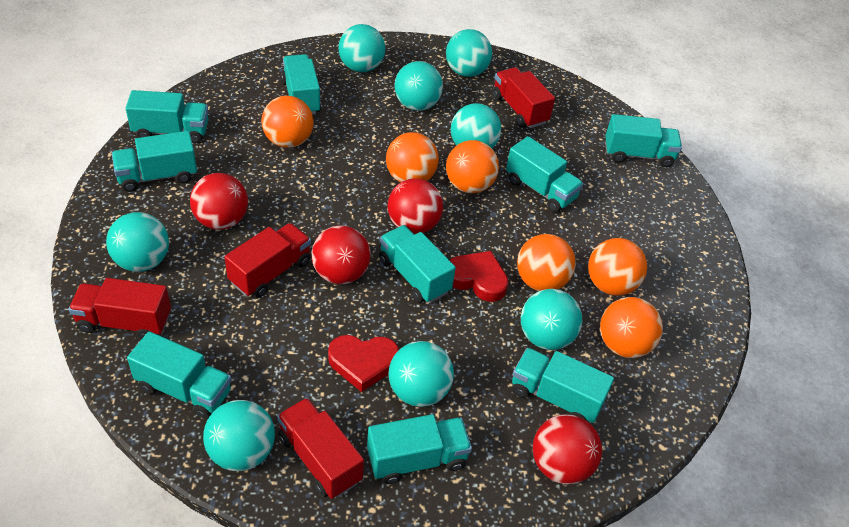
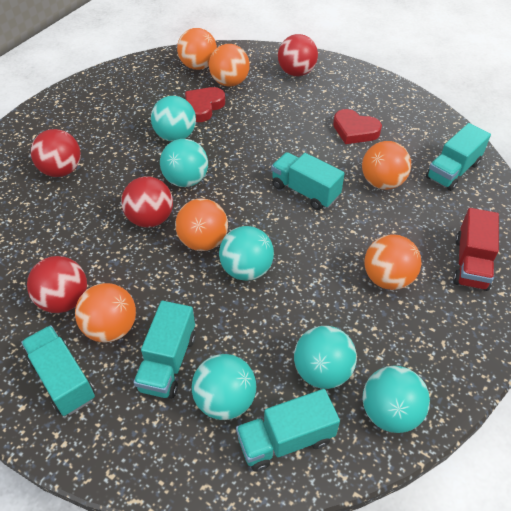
red truck: 4 -> 1
turquoise ball: 8 -> 6
turquoise truck: 9 -> 5

